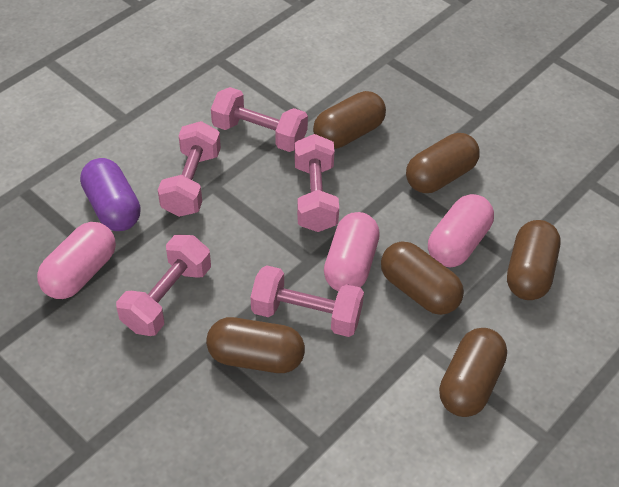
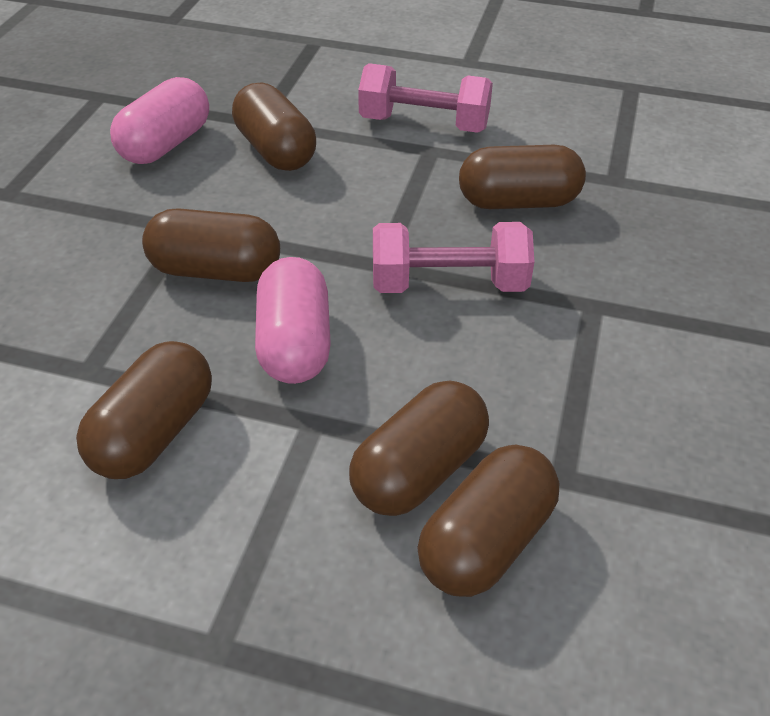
pink capsule: 3 -> 2
pink dumbbell: 5 -> 2
purple capsule: 1 -> 0

